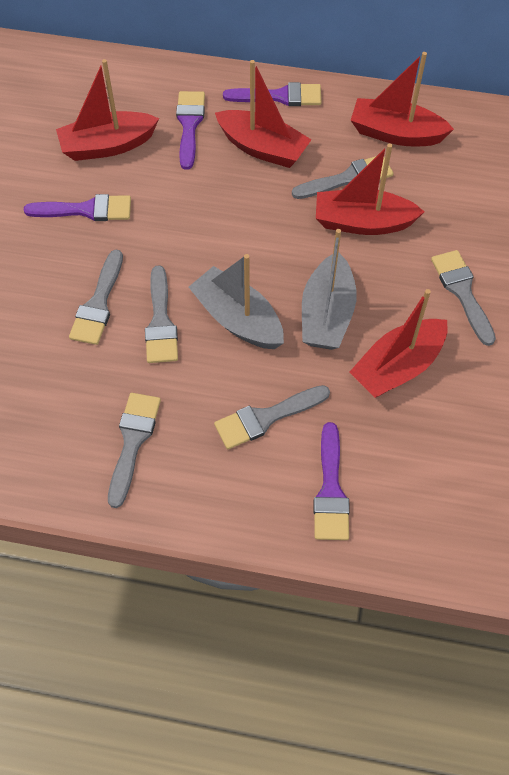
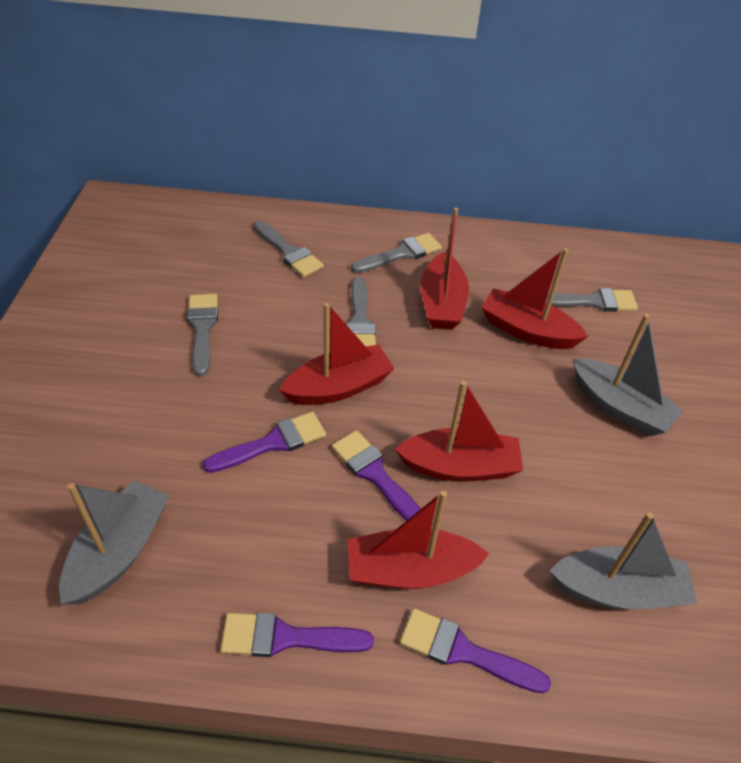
grey boat: 2 -> 3
grey brush: 6 -> 5

